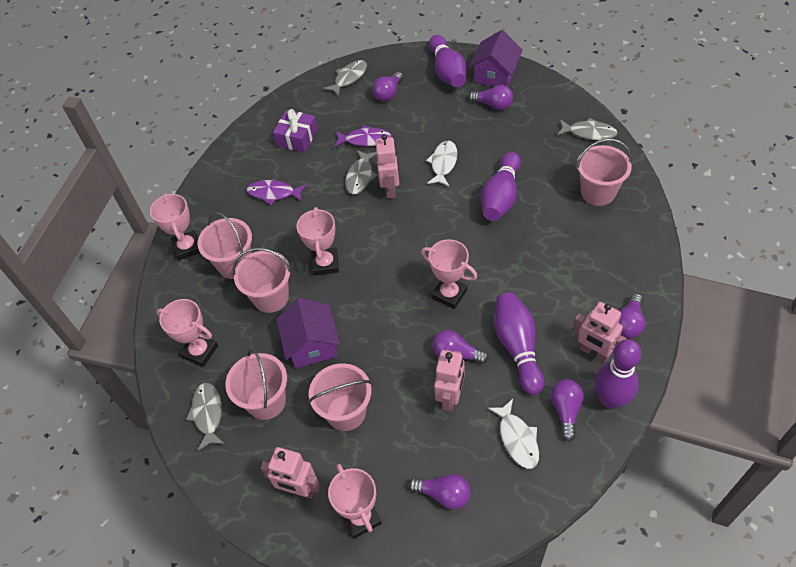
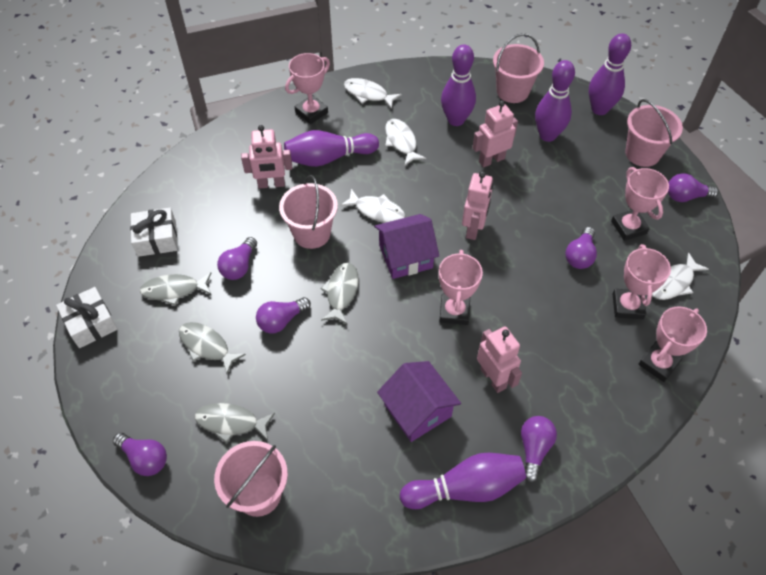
pink bucket: 5 -> 4
purple bowling pin: 4 -> 5
purple fish: 2 -> 0
purple gift: 1 -> 0
white fish: 2 -> 4
white gift: 0 -> 2

